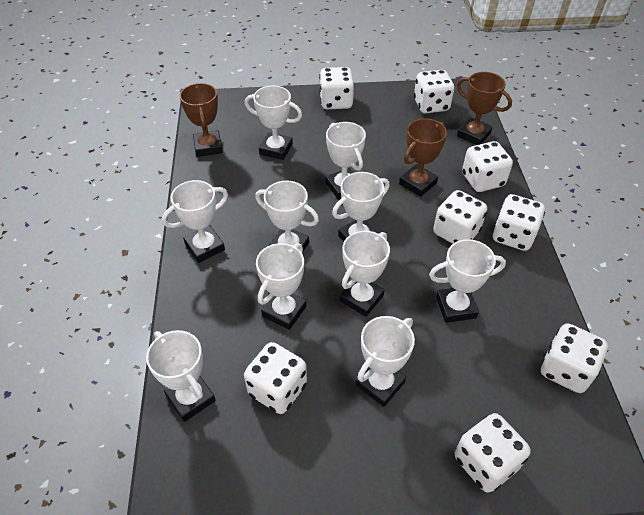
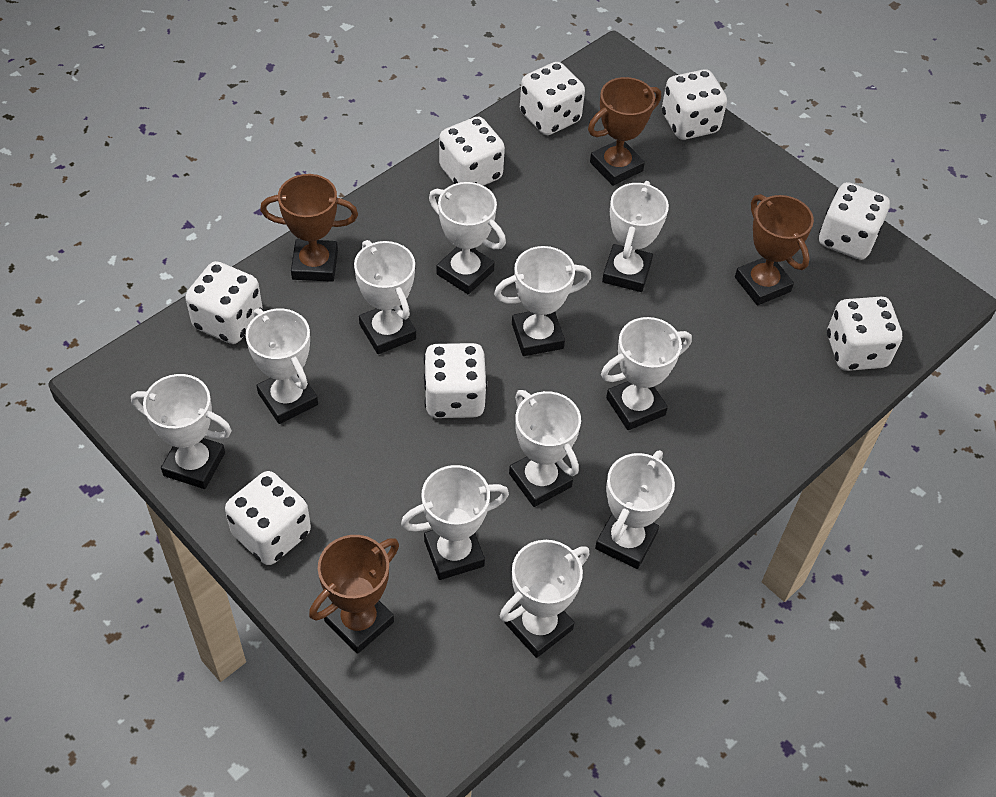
brown trophy: 3 -> 4
white trophy: 10 -> 11

